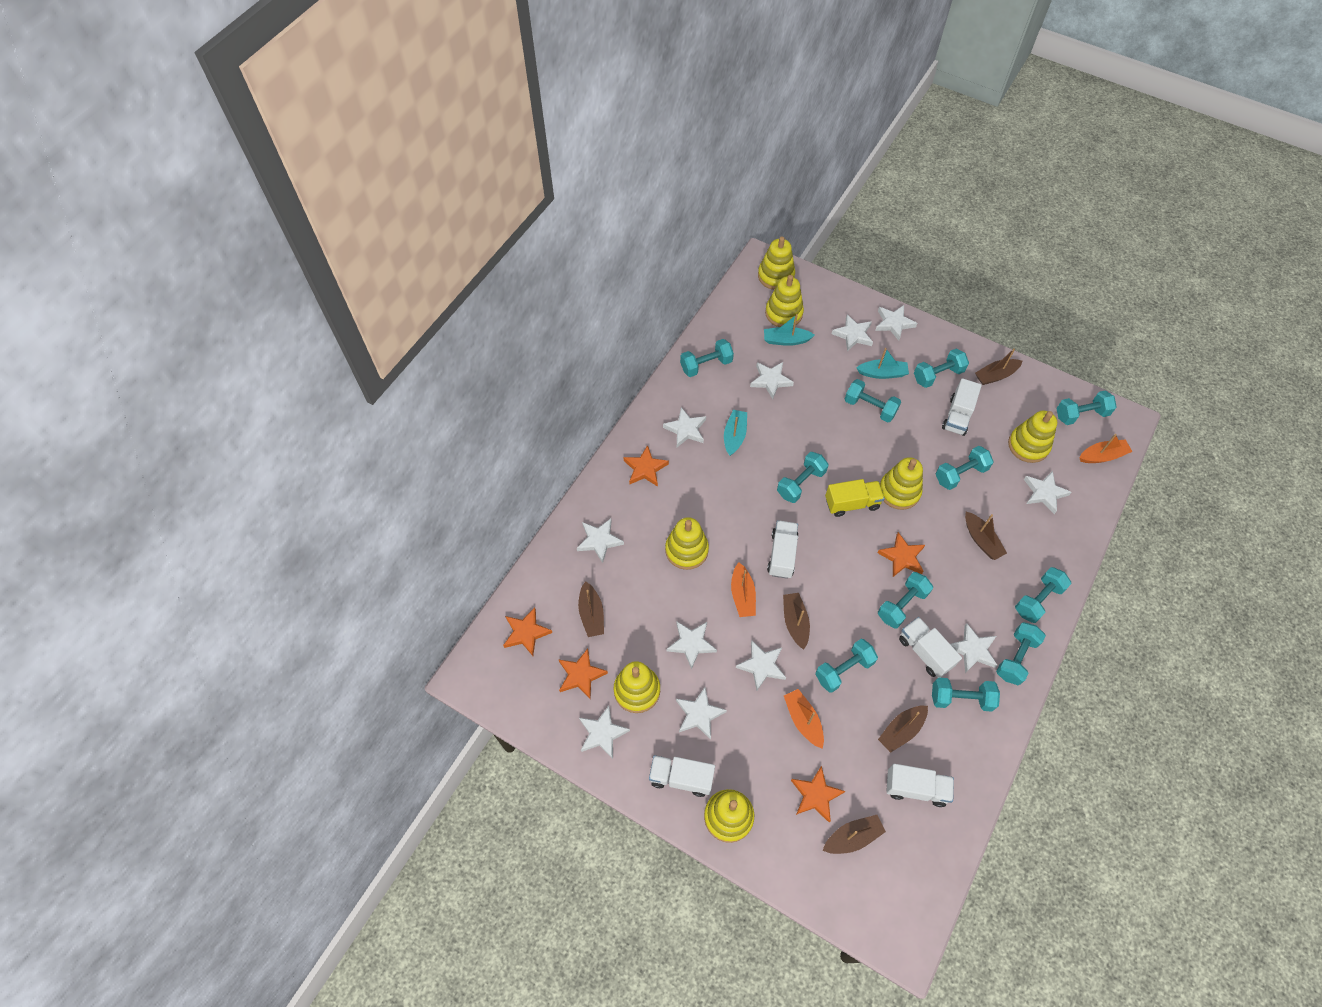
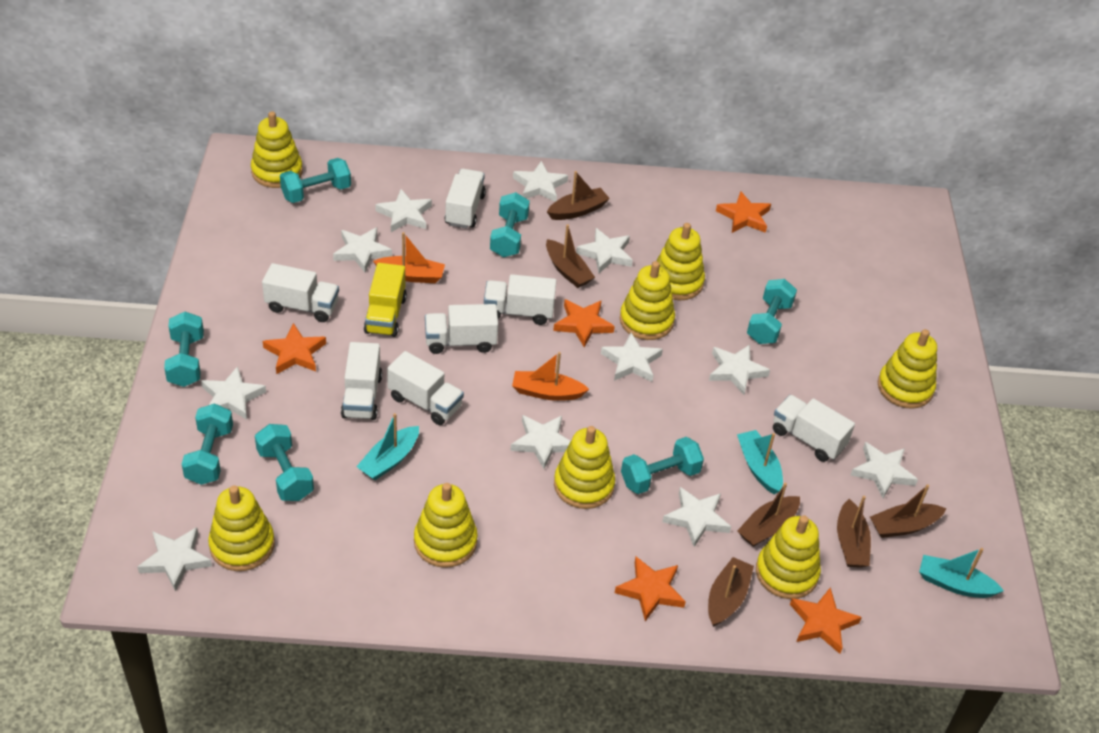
orange boat: 3 -> 2
turquoise dumbbell: 11 -> 7
white truck: 5 -> 7
yellow stacking toy: 7 -> 8

